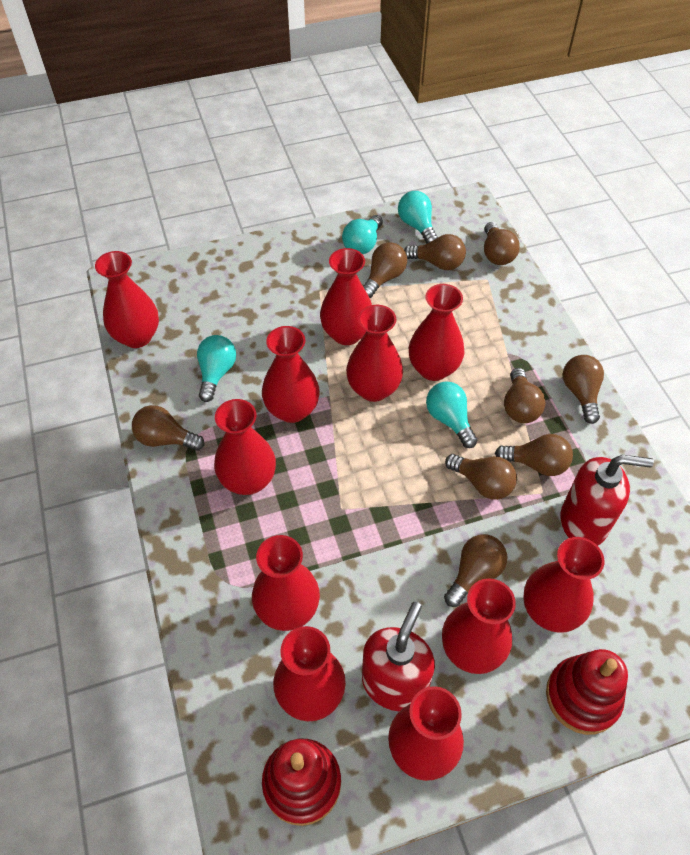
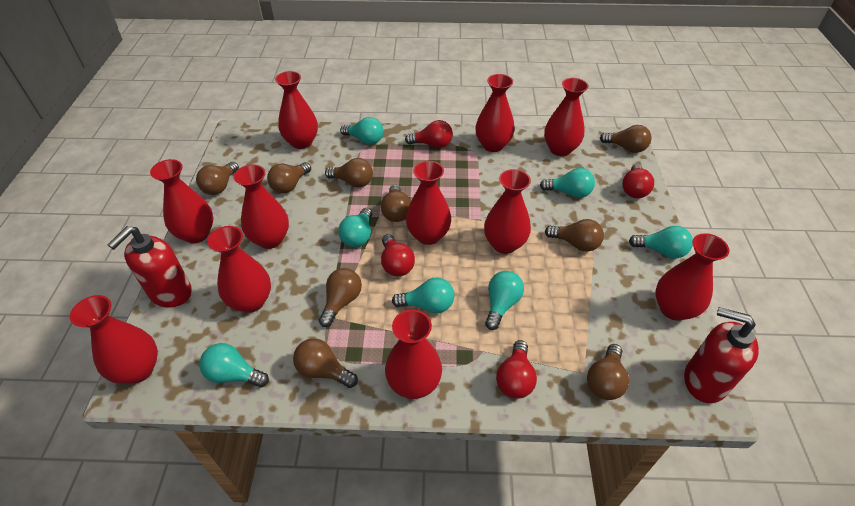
red light bulb: 0 -> 4
red stacking toy: 2 -> 0
turquoise light bulb: 4 -> 7

